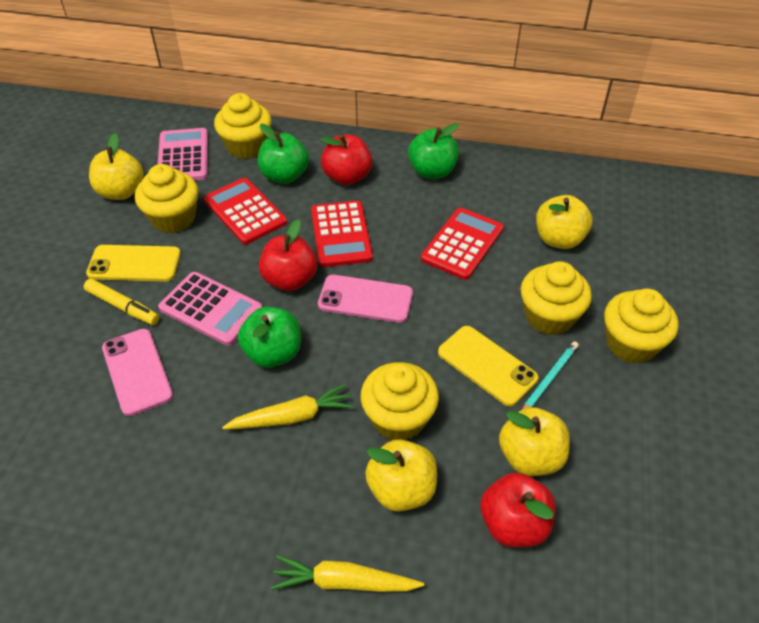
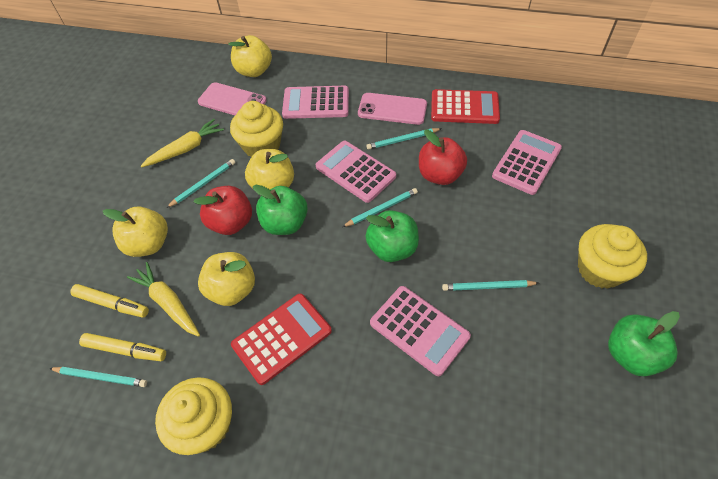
pink calculator: 2 -> 4
red apple: 3 -> 2
red calculator: 3 -> 2
turquoise pencil: 1 -> 5
yellow cupcake: 5 -> 3
yellow marker: 1 -> 2
yellow phone: 2 -> 0

